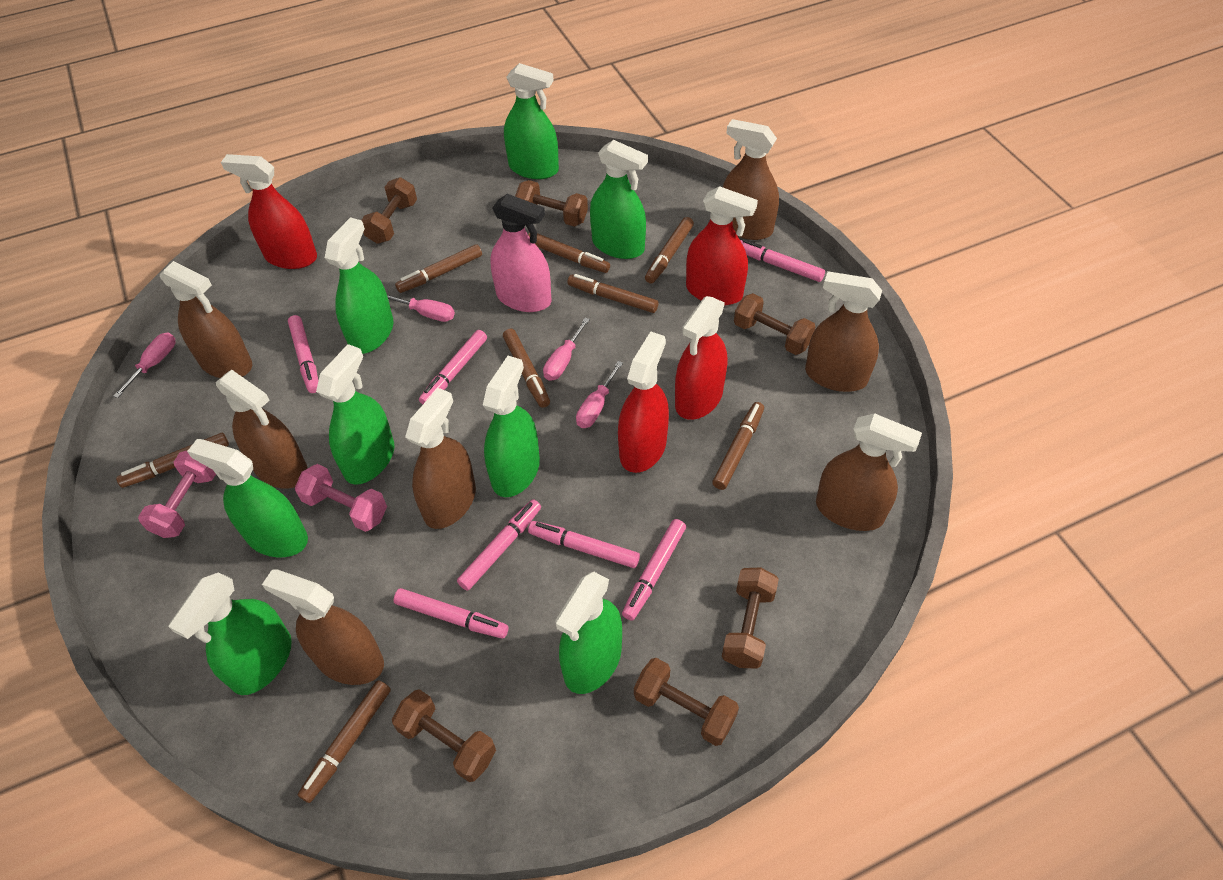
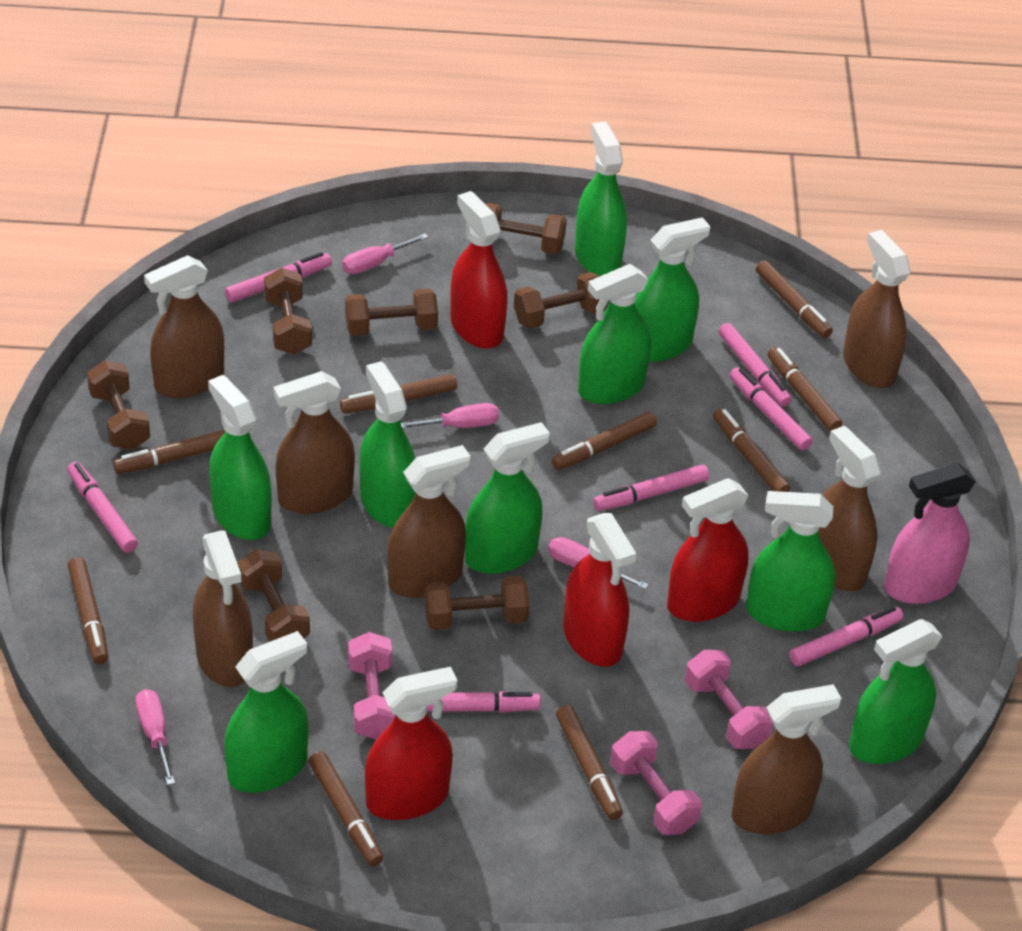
brown dumbbell: 6 -> 7
brown marker: 8 -> 9
green spray bottle: 8 -> 9
pink dumbbell: 2 -> 3

